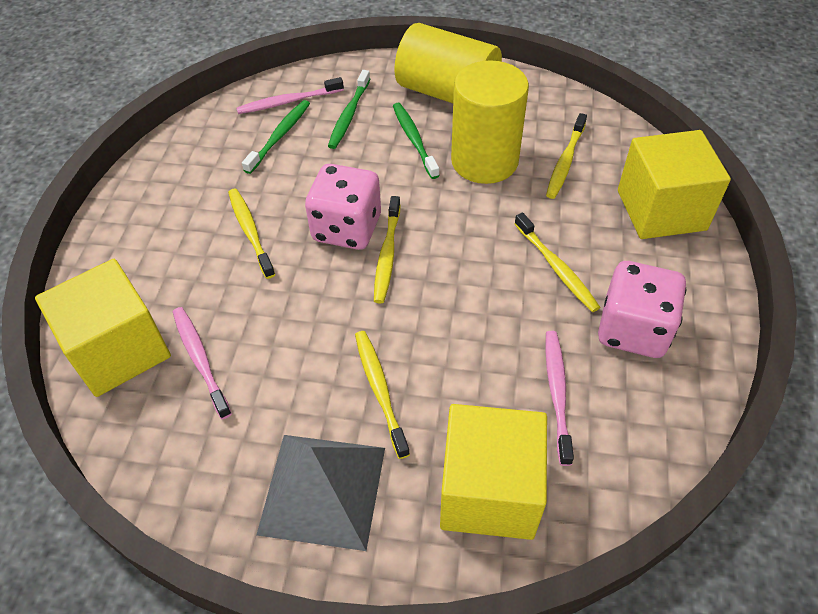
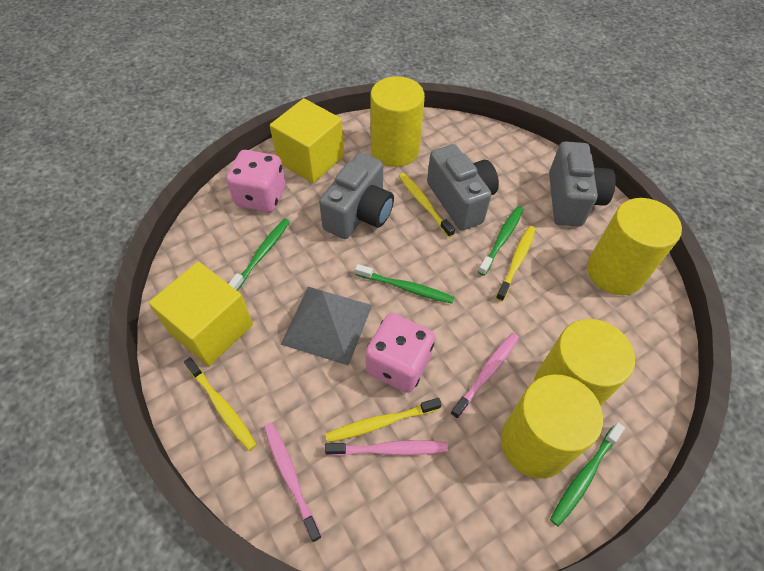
green toothbrush: 3 -> 4
grey camera: 0 -> 3
yellow cube: 3 -> 2
yellow cylinder: 2 -> 4
yellow toothbrush: 5 -> 4

